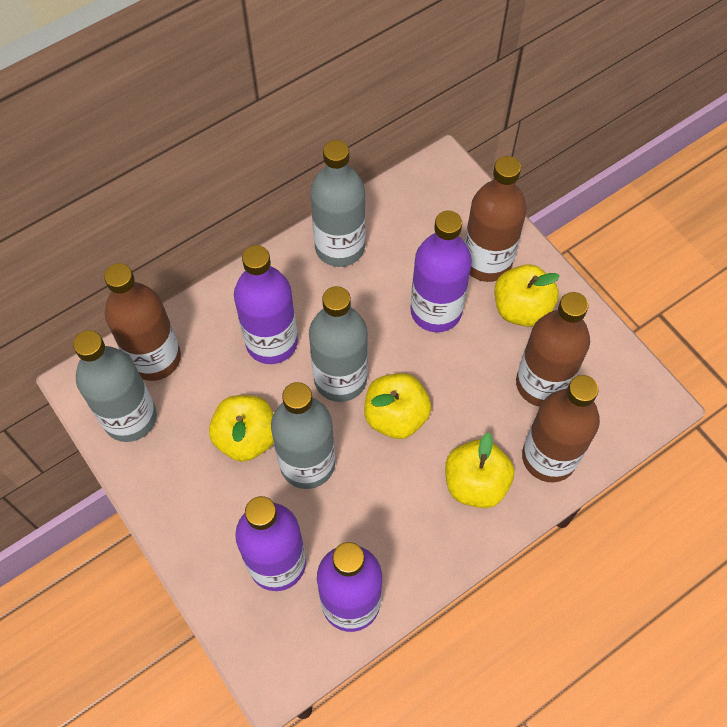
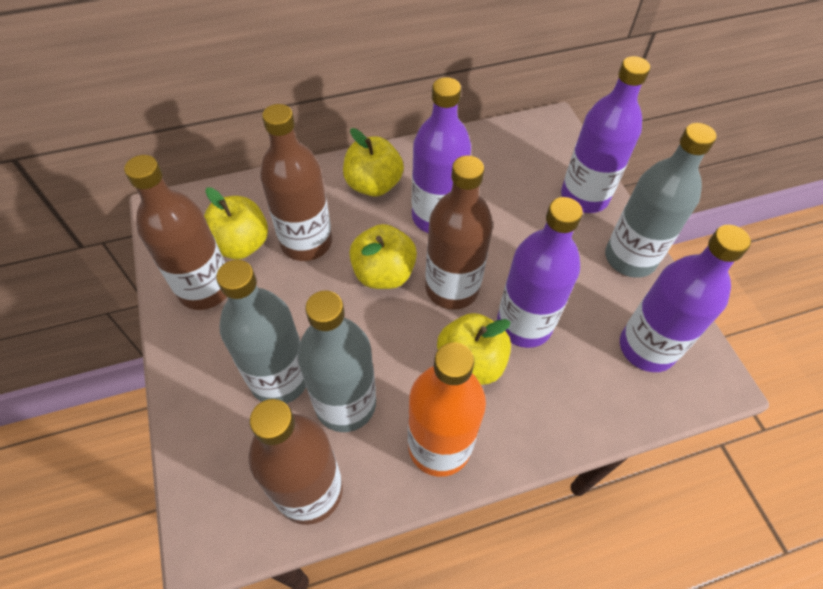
grey bottle: 4 -> 3
orange bottle: 0 -> 1

